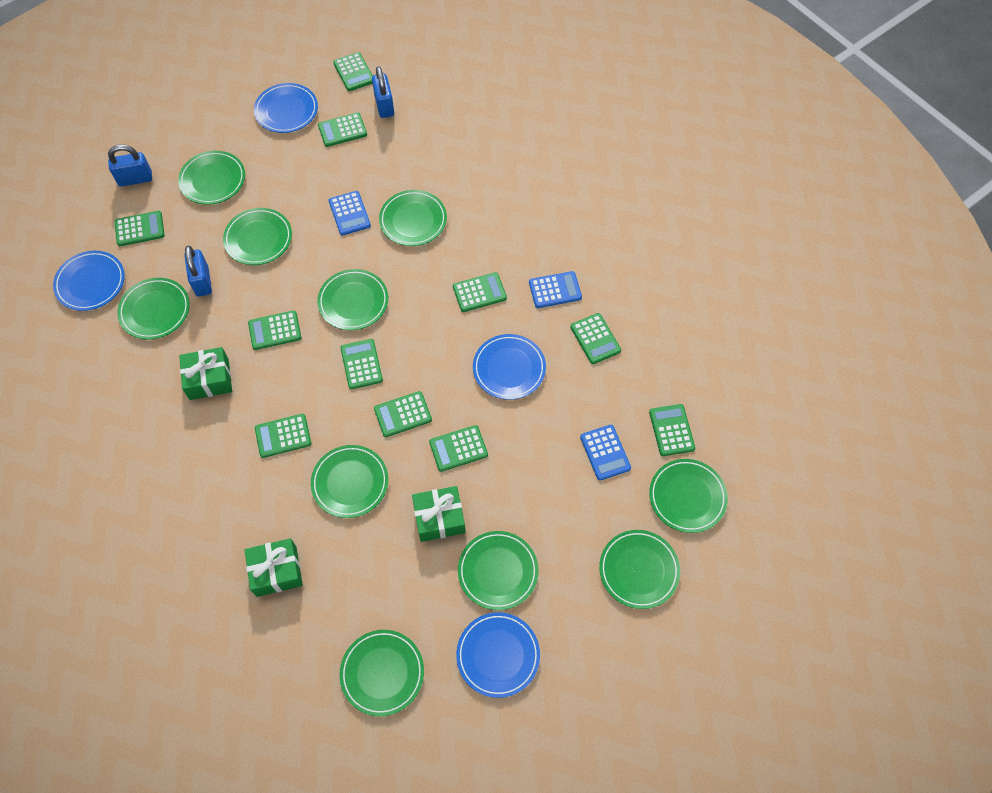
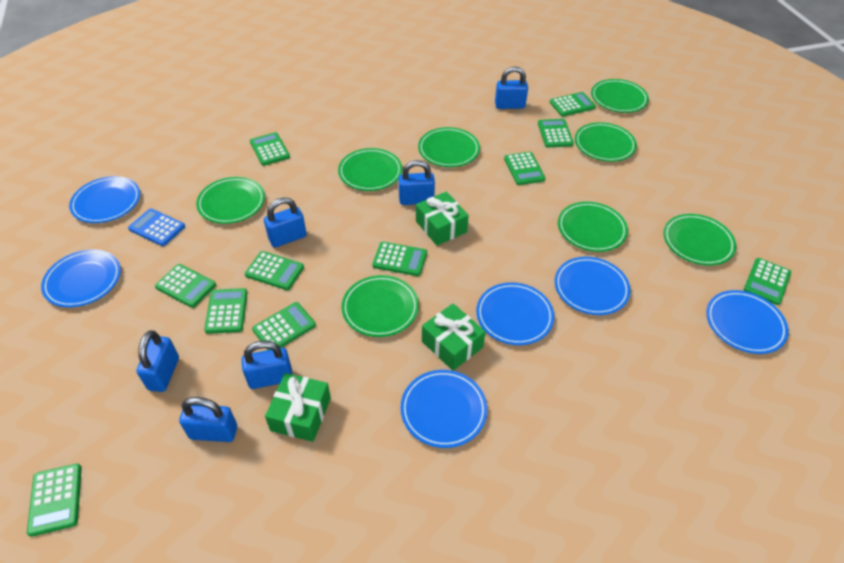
blue calculator: 3 -> 1
blue padlock: 3 -> 6
blue plate: 4 -> 6
green plate: 10 -> 8

